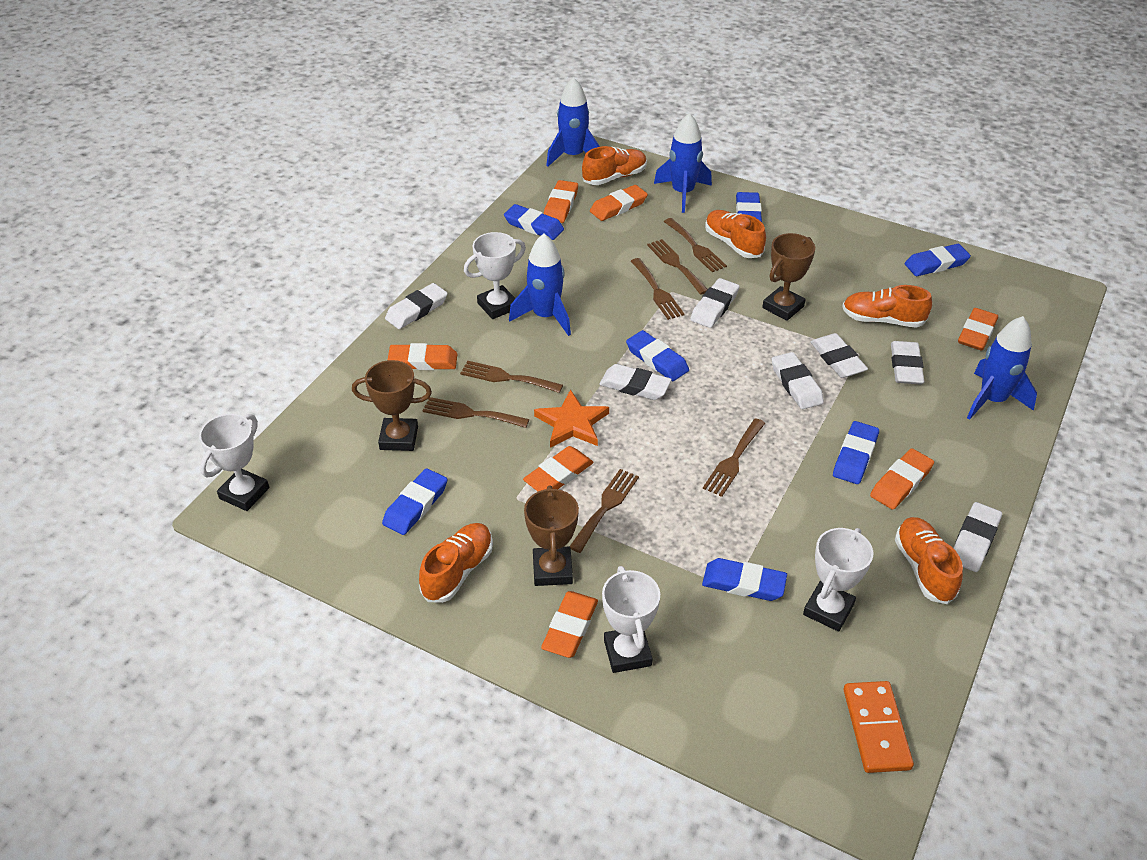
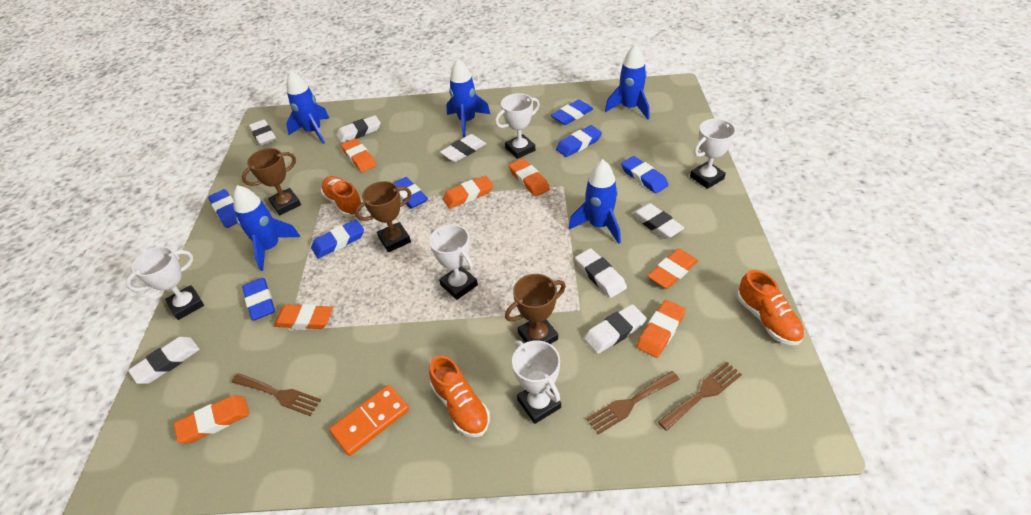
blue rocket: 4 -> 5
brown fork: 7 -> 3
orange shoe: 5 -> 3
orange star: 1 -> 0
white trophy: 4 -> 5

